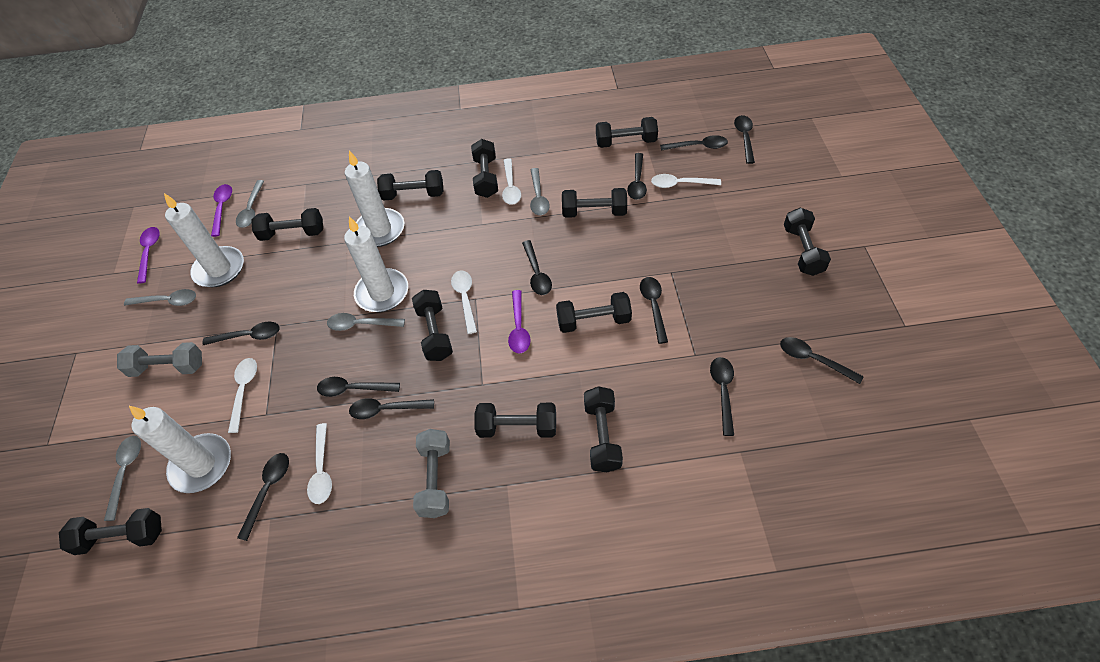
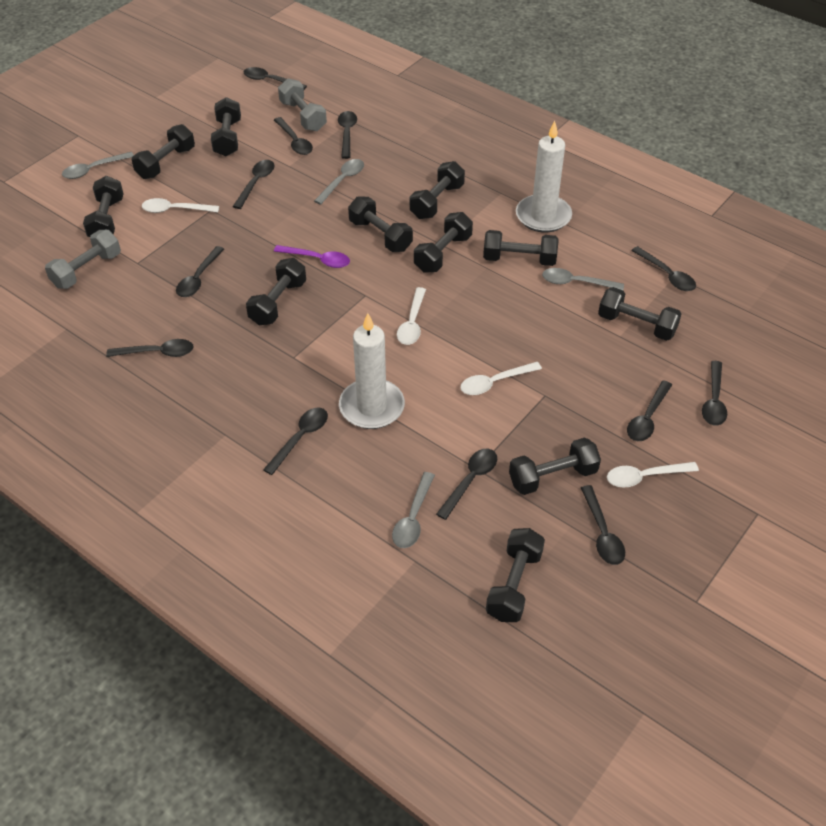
black spoon: 11 -> 12
grey spoon: 5 -> 4
purple spoon: 3 -> 1
white candle: 4 -> 2
white spoon: 5 -> 4

